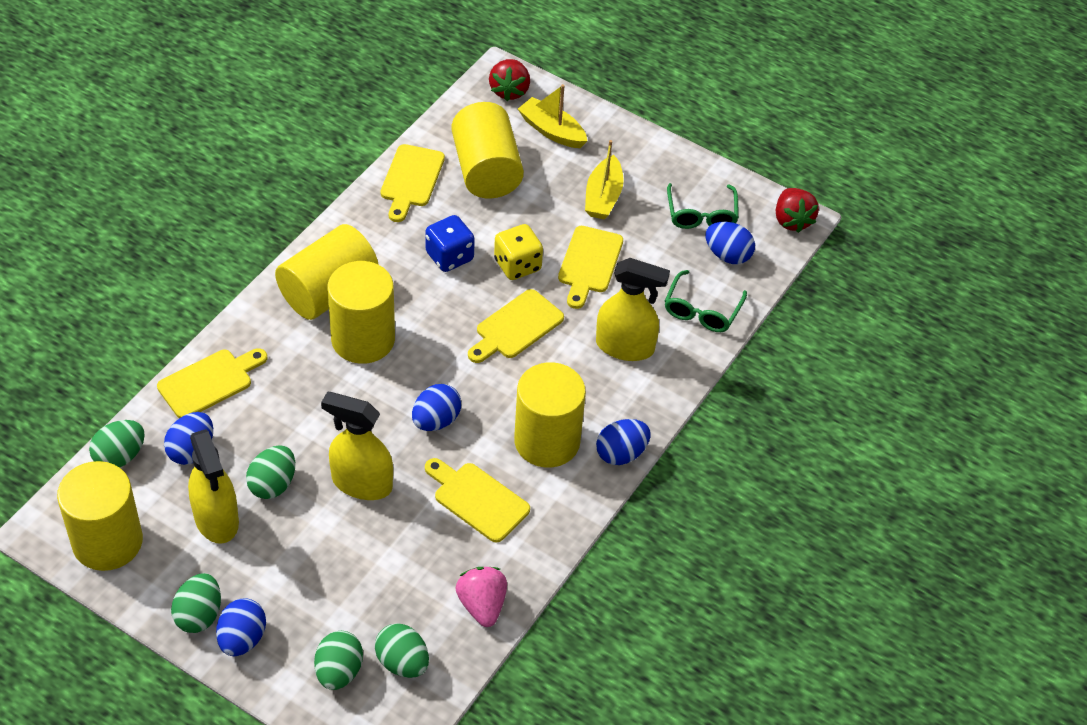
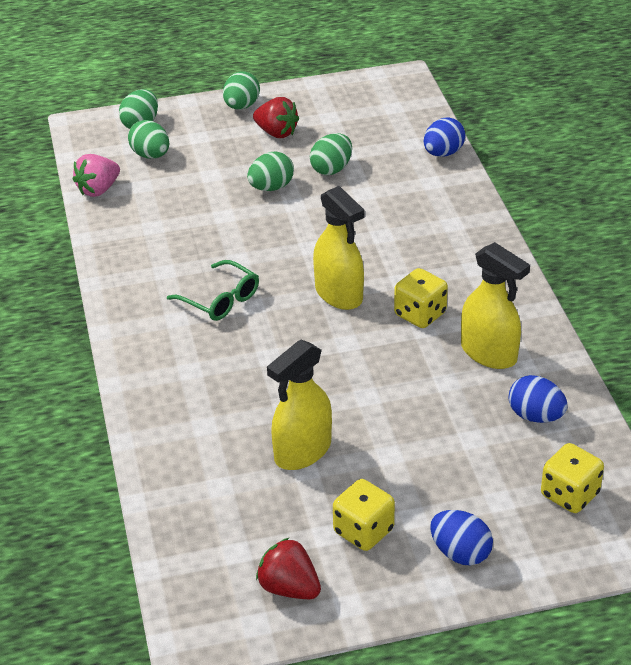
blue dice: 1 -> 0
blue egg: 5 -> 3
green glasses: 2 -> 1
yellow boat: 2 -> 0
yellow cutting board: 5 -> 0
yellow cylinder: 5 -> 0
yellow dice: 1 -> 3

